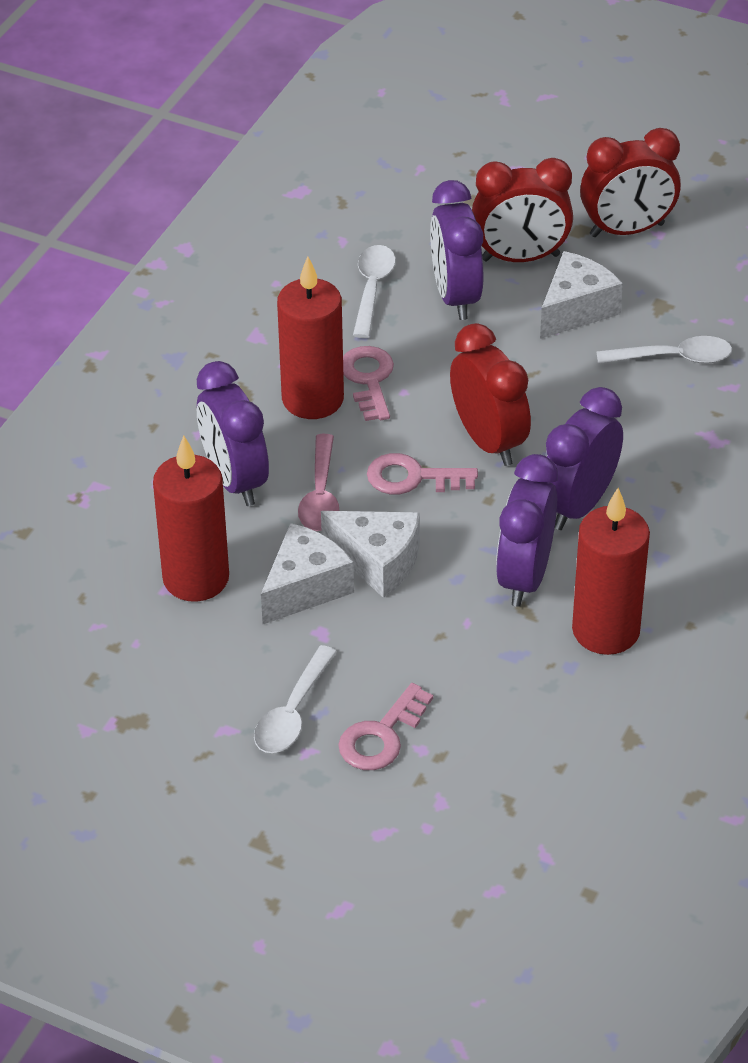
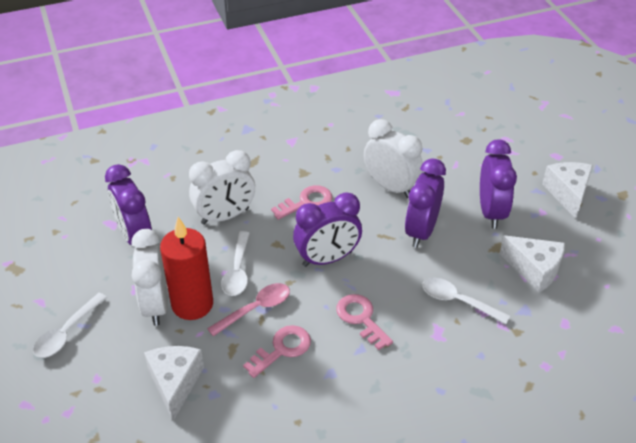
red candle: 3 -> 1
red clock: 3 -> 0
white clock: 0 -> 3

